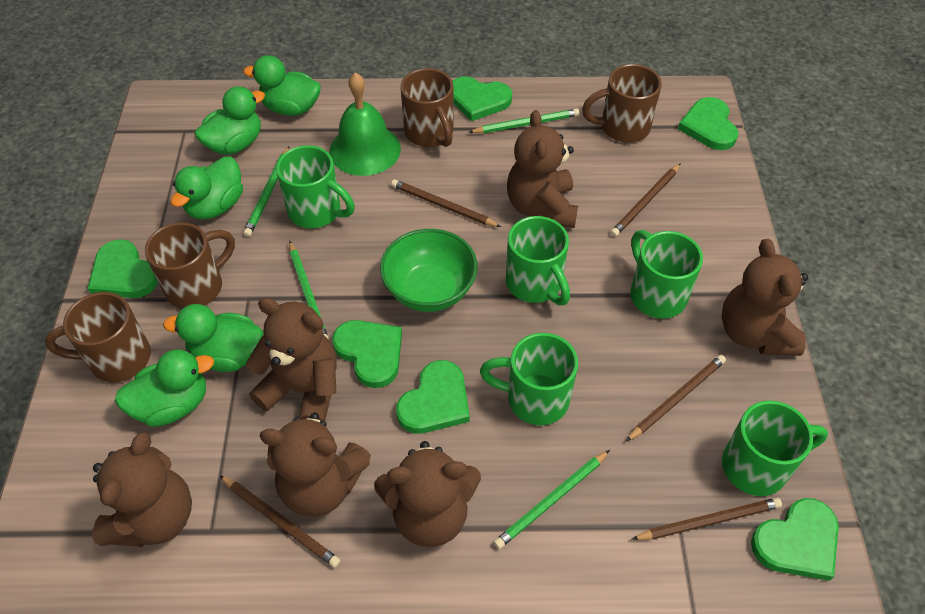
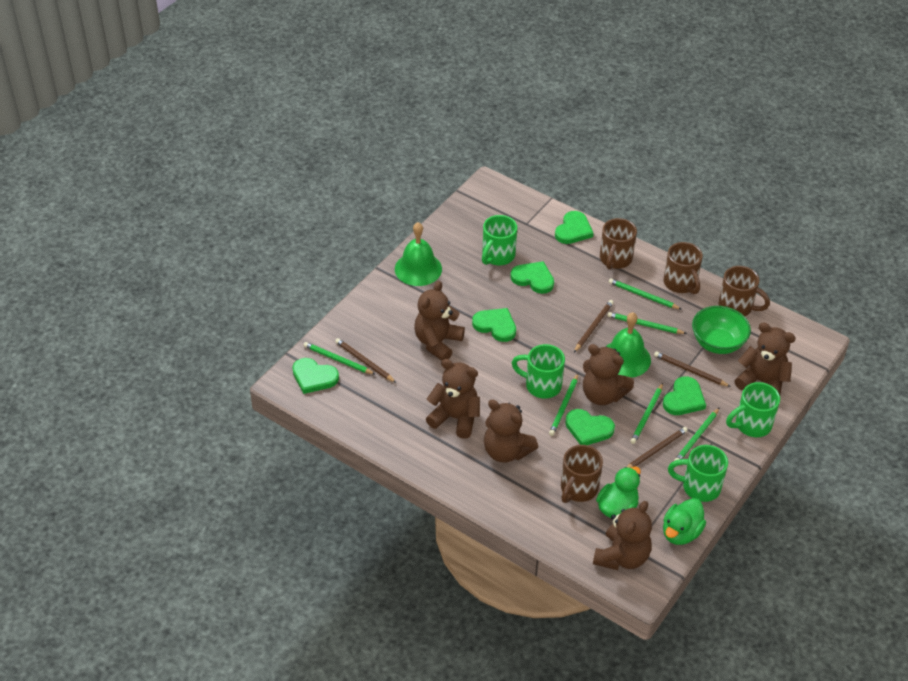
brown pencil: 5 -> 4
green bell: 1 -> 2
green duck: 5 -> 2
green mug: 5 -> 4
green pencil: 4 -> 6

